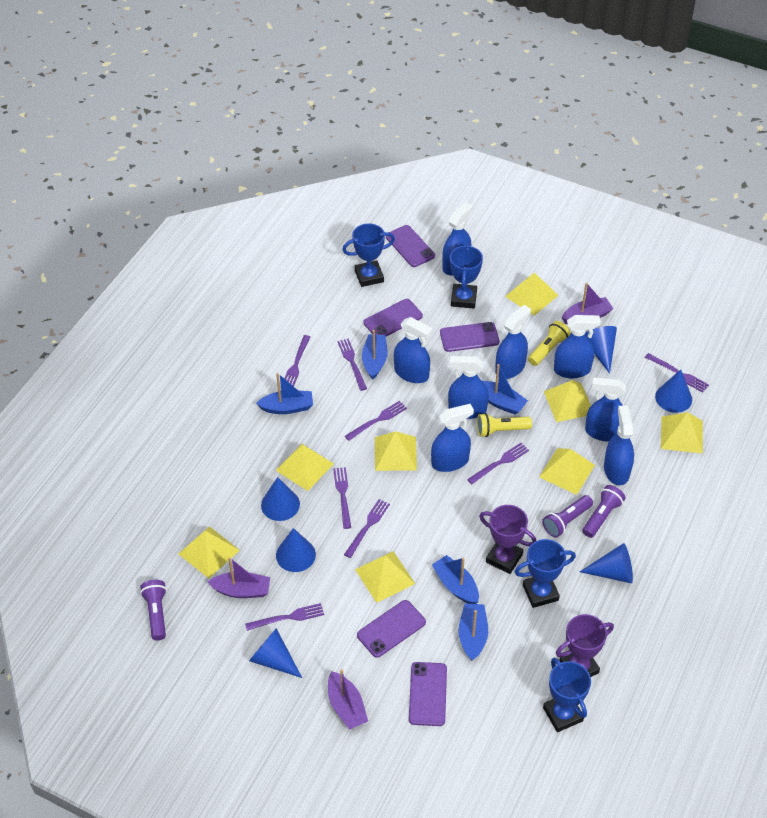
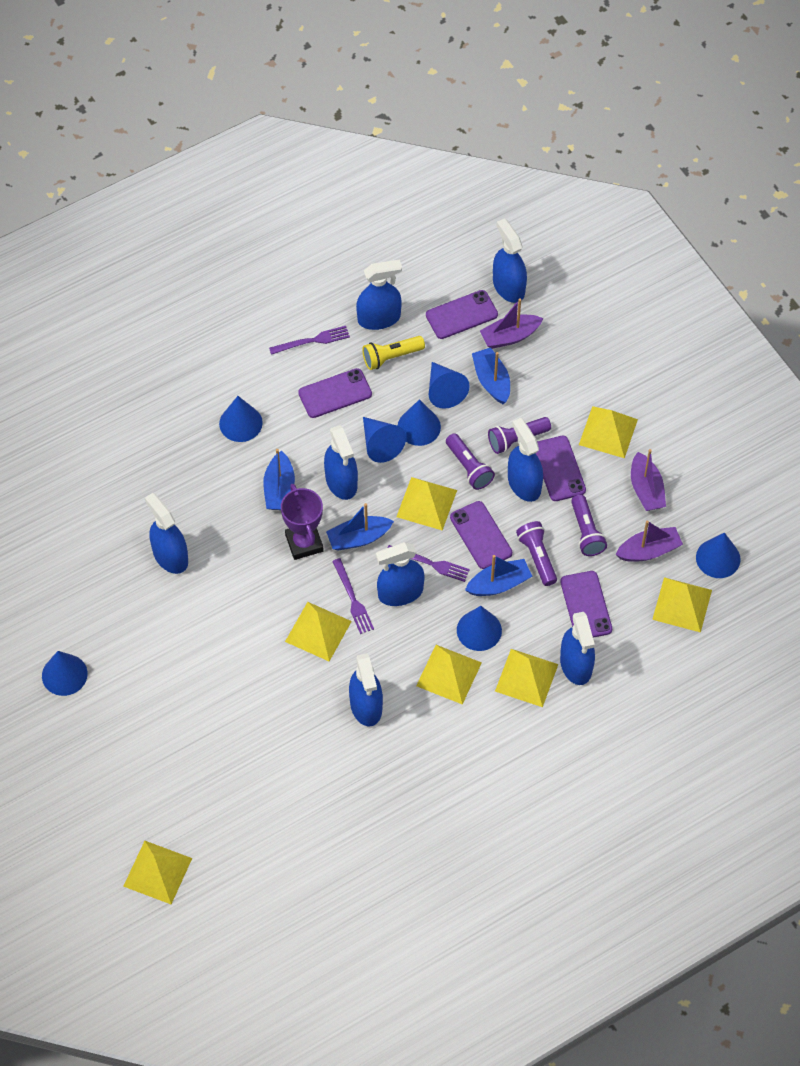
blue boat: 5 -> 4
blue cone: 6 -> 7
blue trophy: 4 -> 0
purple flashlight: 3 -> 4
purple fork: 8 -> 3
purple trophy: 2 -> 1
yellow flashlight: 2 -> 1
yellow pyramid: 8 -> 7

